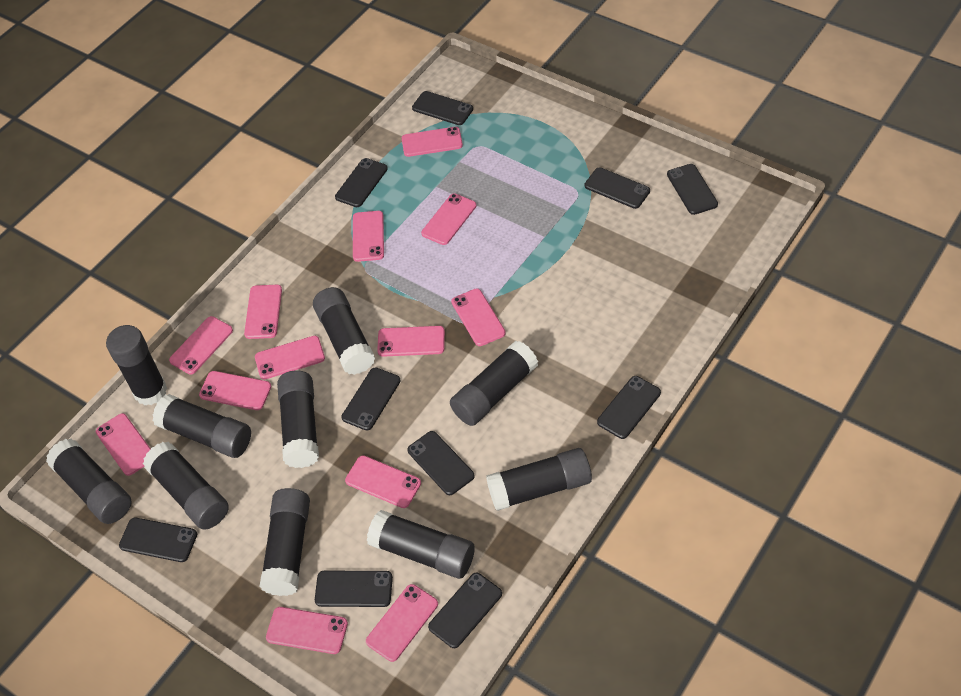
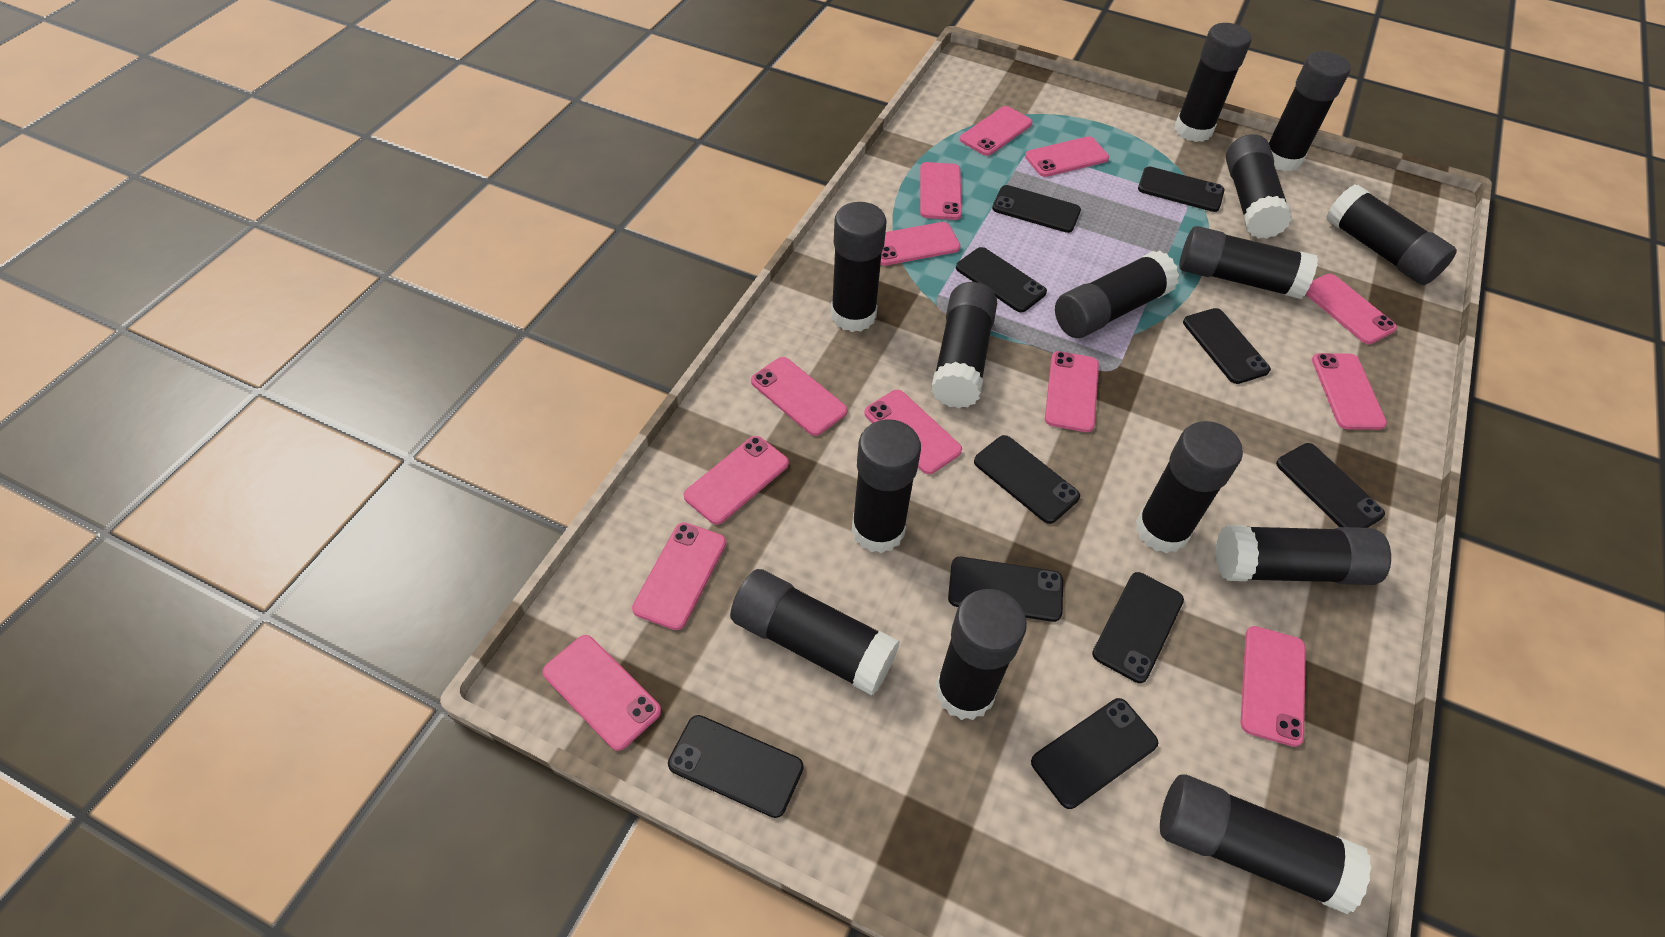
black glue stick: 10 -> 14

